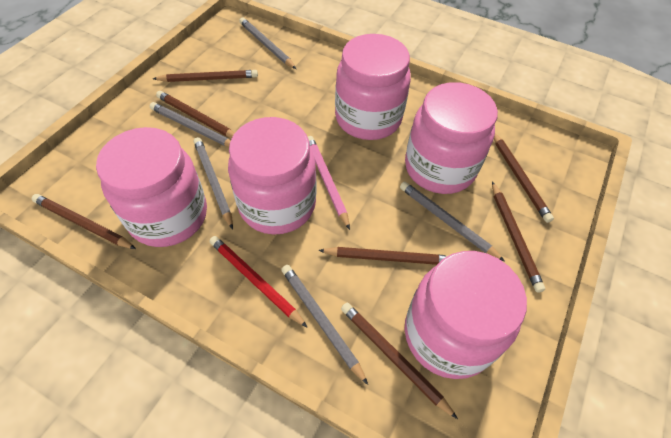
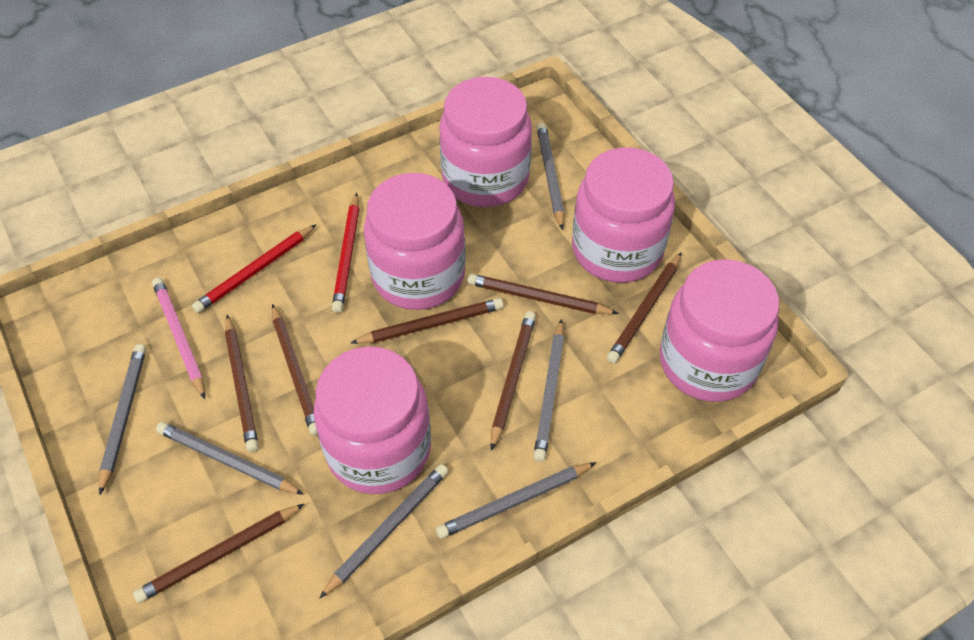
grey pencil: 5 -> 6
red pencil: 1 -> 2

